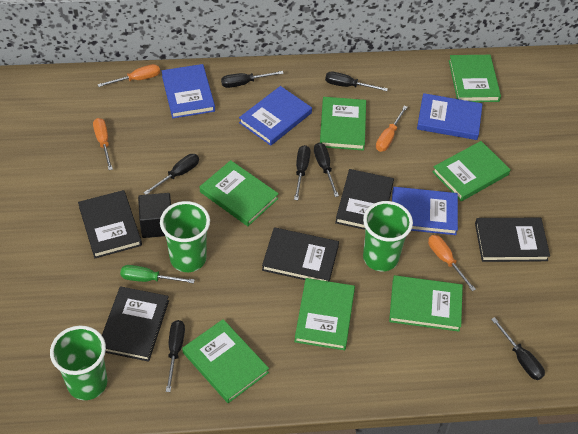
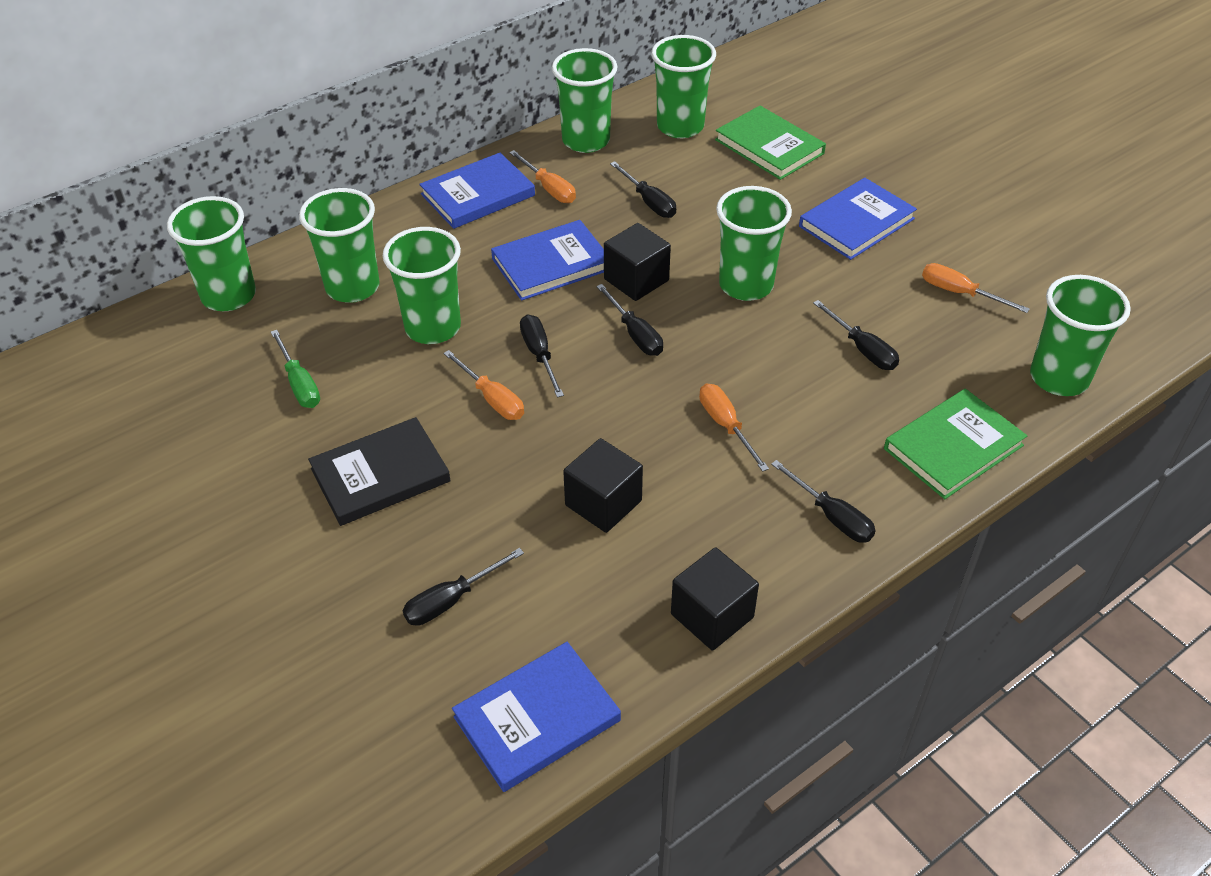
black book: 5 -> 1
black cube: 1 -> 3
black screwdriver: 7 -> 6
green book: 7 -> 2
green cup: 3 -> 7

